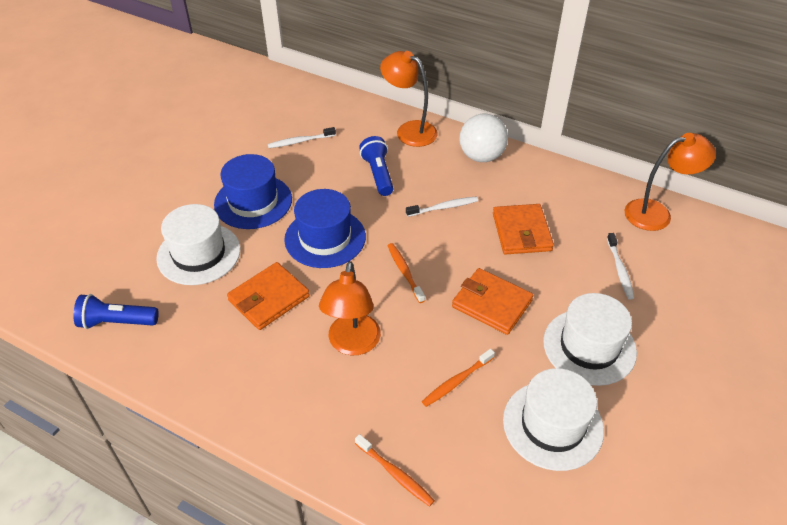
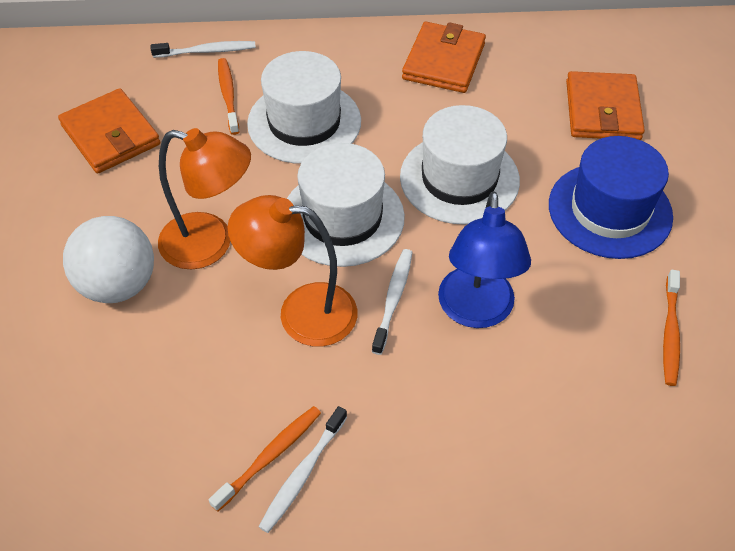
blue flashlight: 2 -> 0
blue hat: 2 -> 1
blue lamp: 0 -> 1
orange lamp: 3 -> 2

